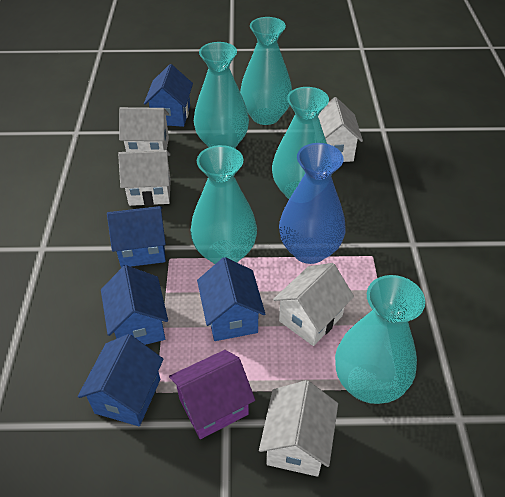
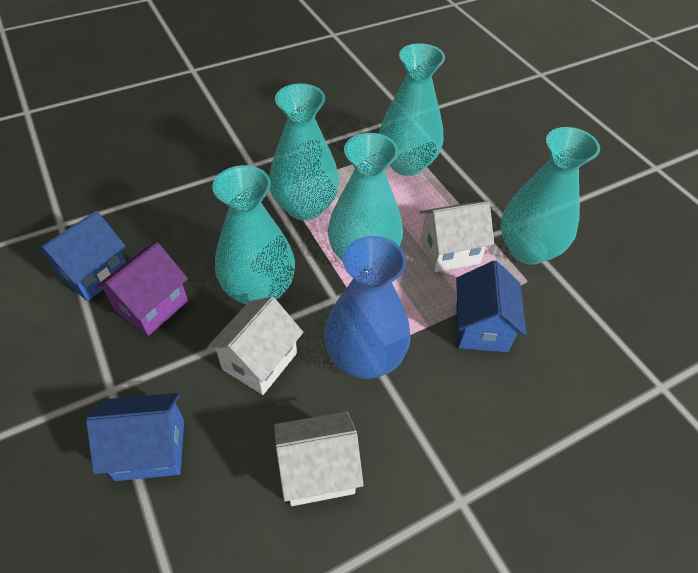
blue house: 5 -> 3
white house: 5 -> 3

